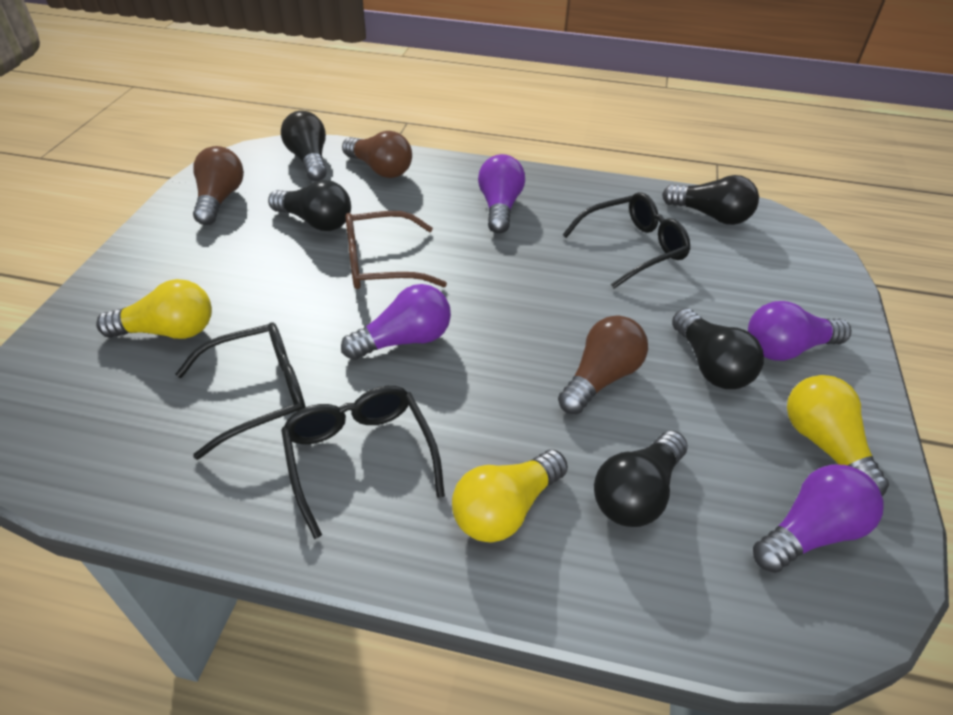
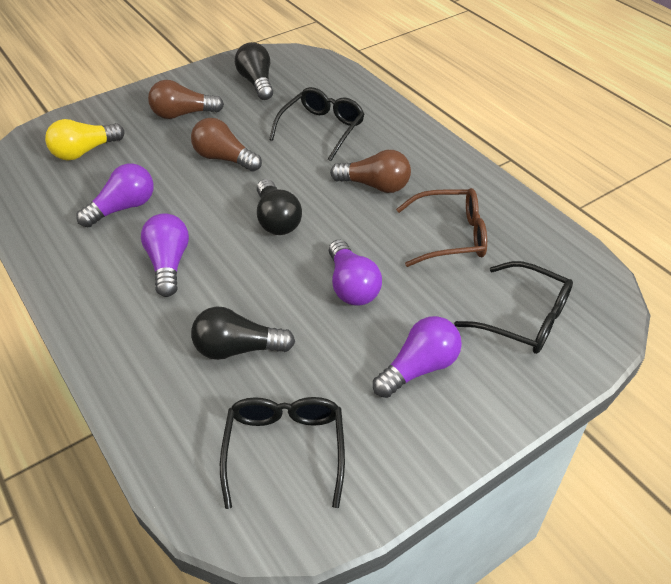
black light bulb: 5 -> 3
yellow light bulb: 3 -> 1

